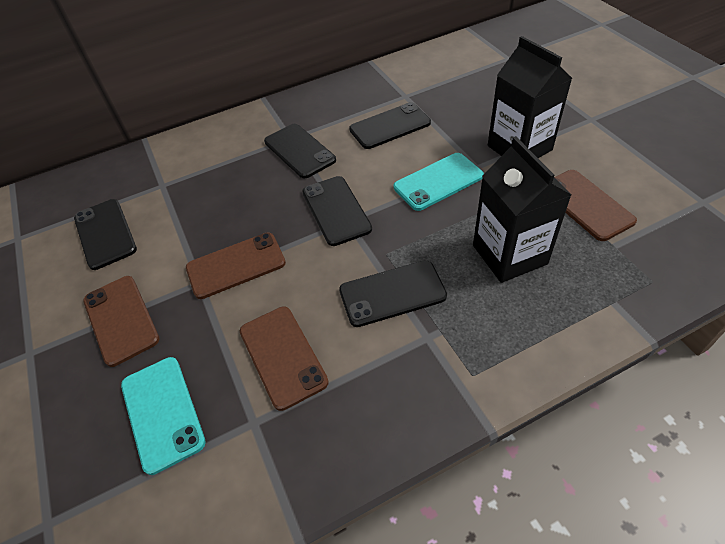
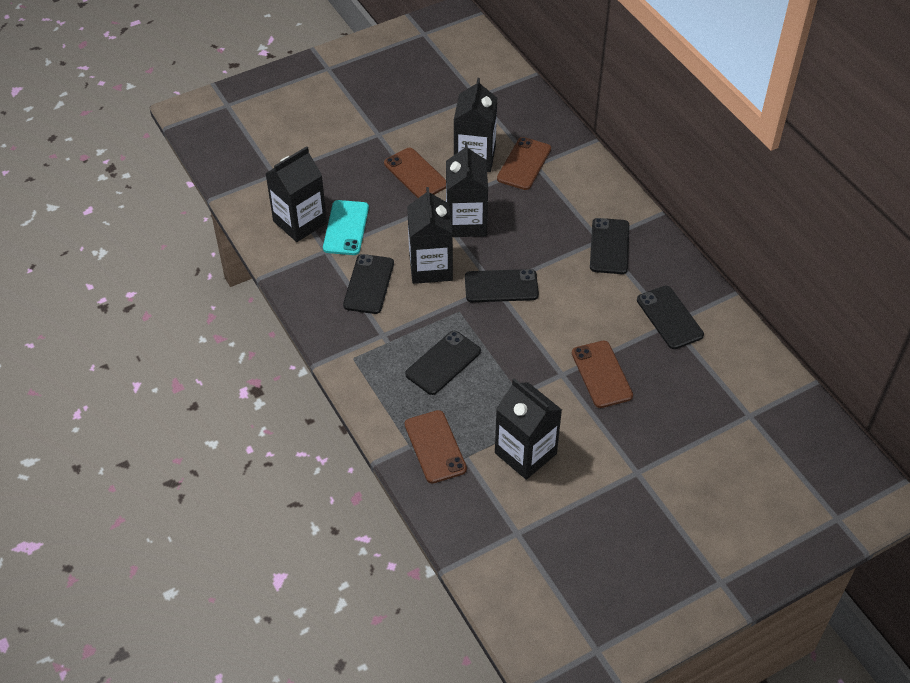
black carton: 2 -> 5
turquoise phone: 2 -> 1

